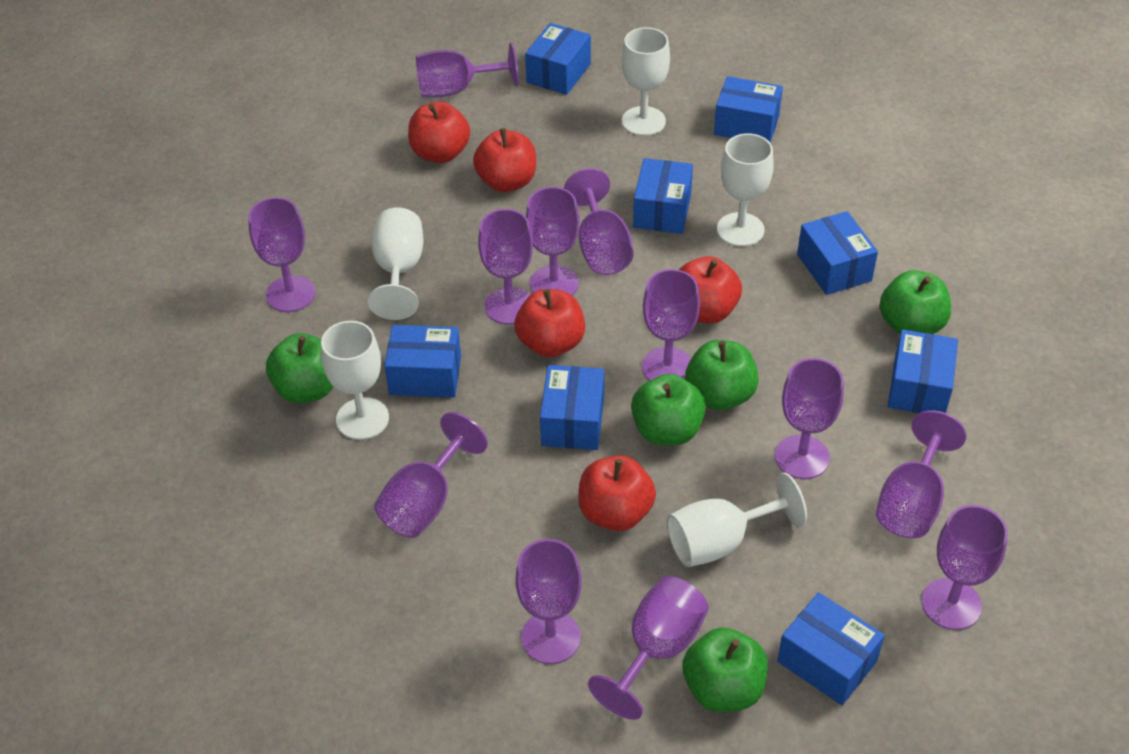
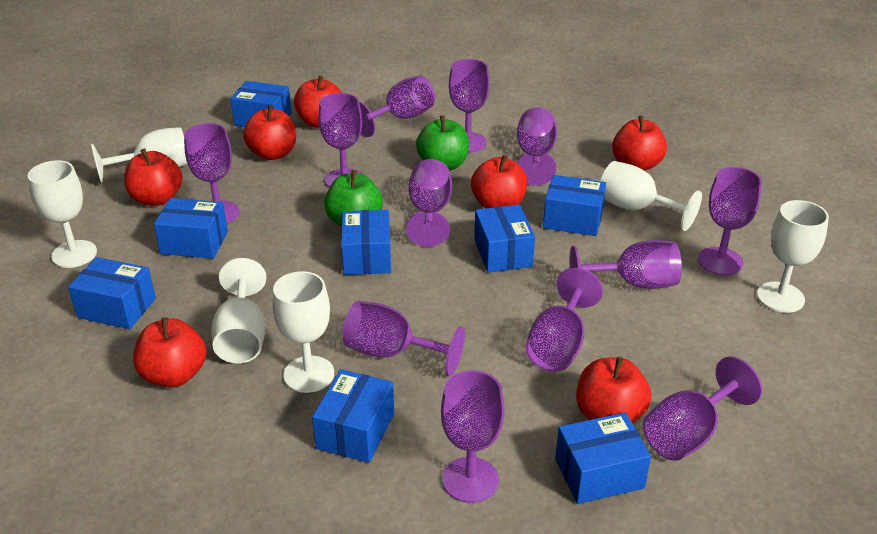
green apple: 5 -> 2
red apple: 5 -> 7
white goblet: 5 -> 6

